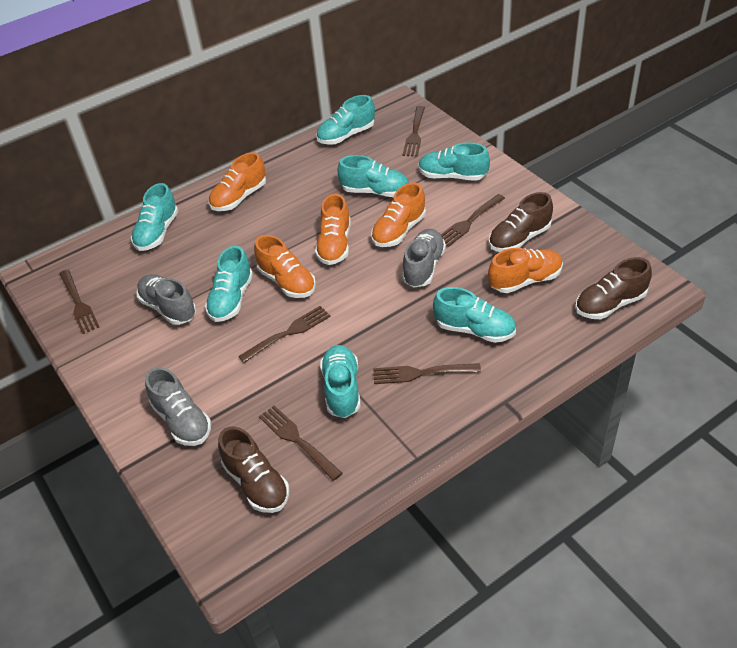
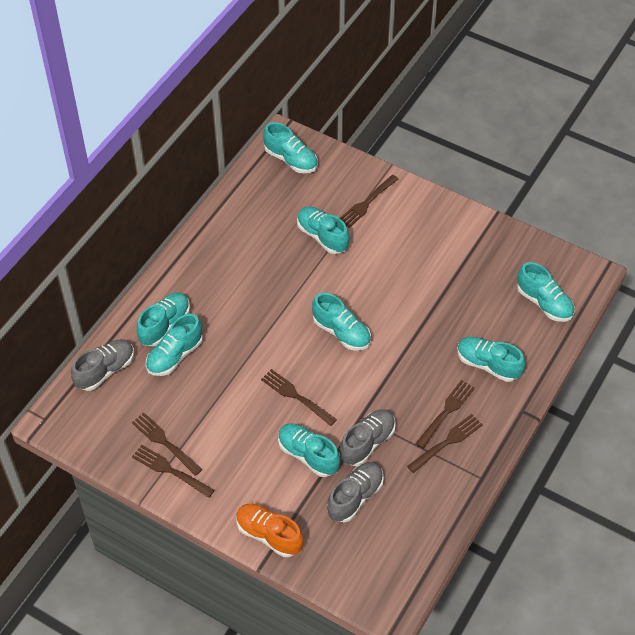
brown shoe: 3 -> 0
orange shoe: 5 -> 1
turquoise shoe: 7 -> 8

